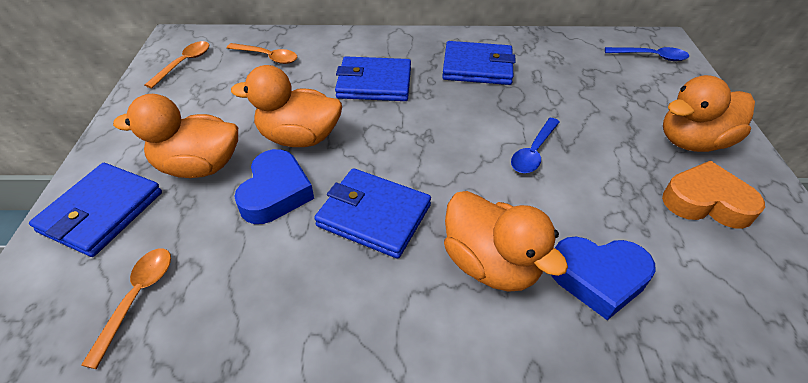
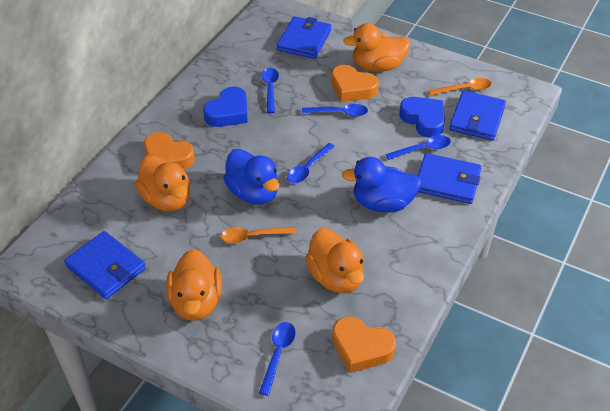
blue duck: 0 -> 2
blue spoon: 2 -> 5
orange heart: 1 -> 3
orange spoon: 3 -> 2

